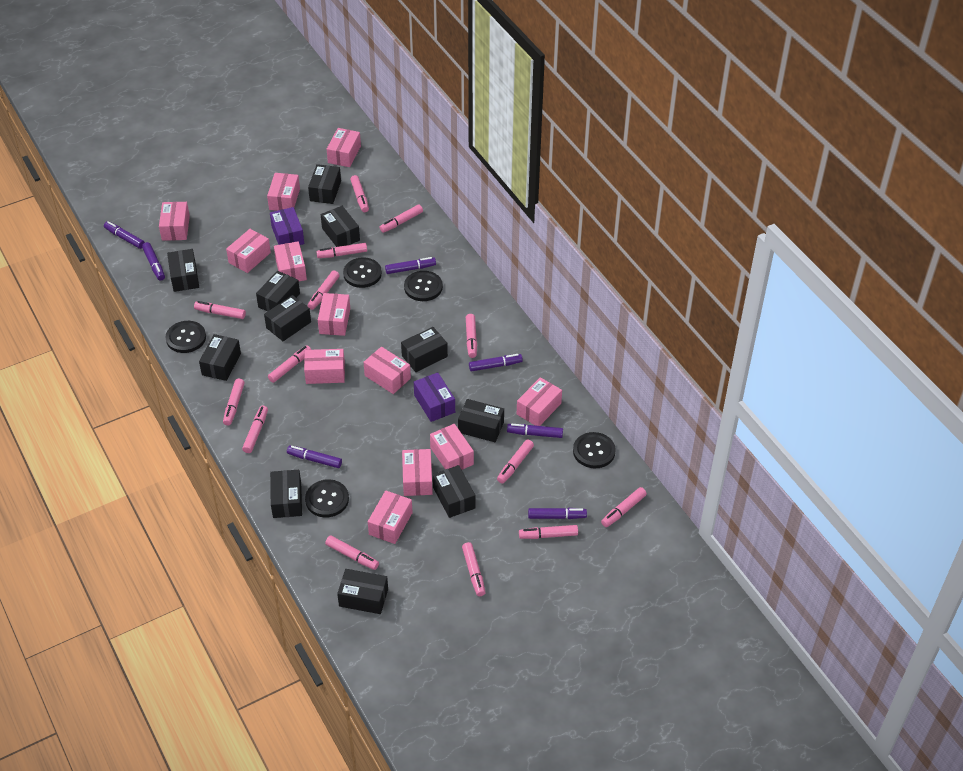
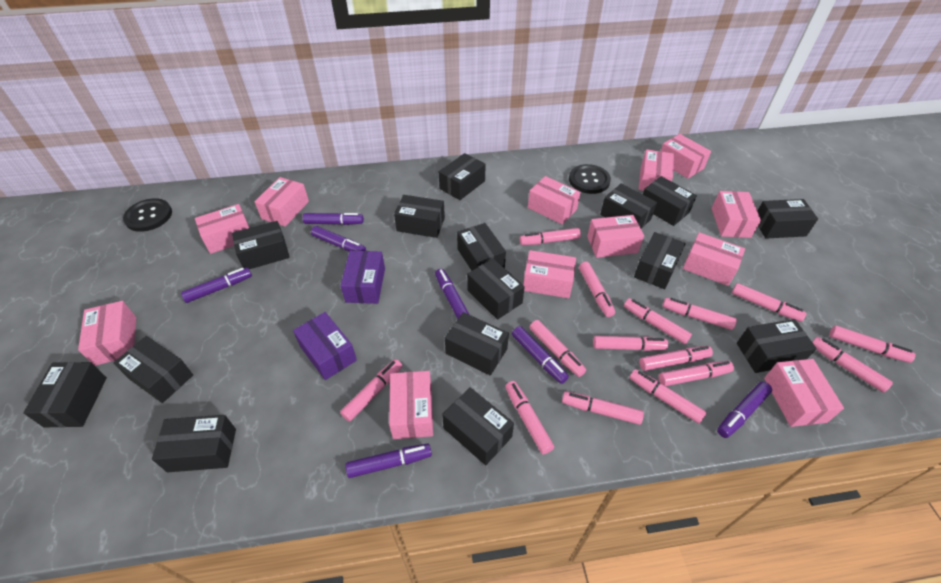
black box: 11 -> 15
black button: 5 -> 2
pink marker: 14 -> 15

